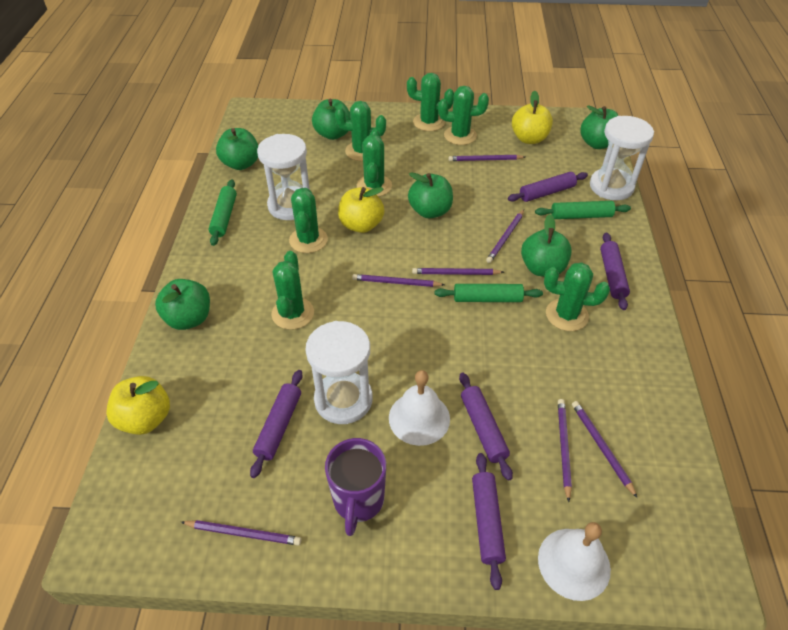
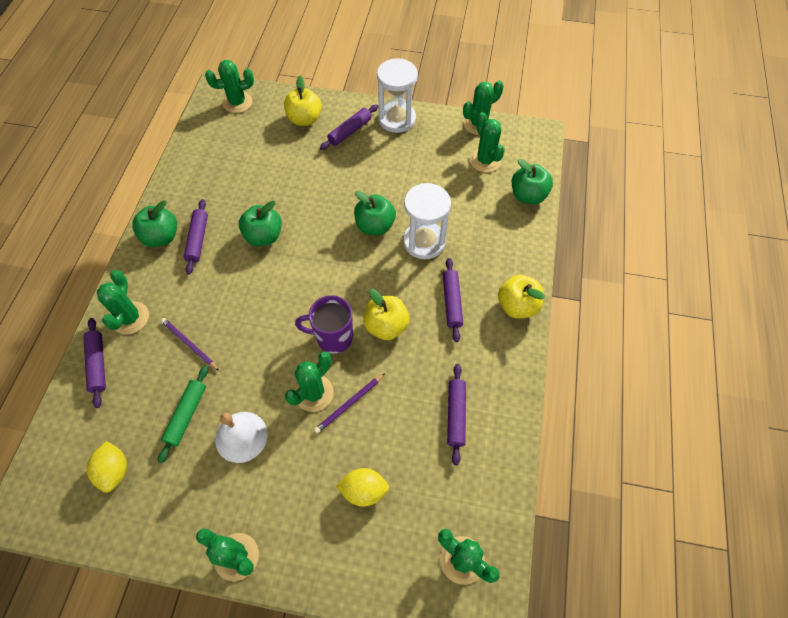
green apple: 6 -> 4
green rolling pin: 3 -> 1
purple pencil: 7 -> 2
white bell: 2 -> 1
white hourglass: 3 -> 2
yellow lemon: 0 -> 2

